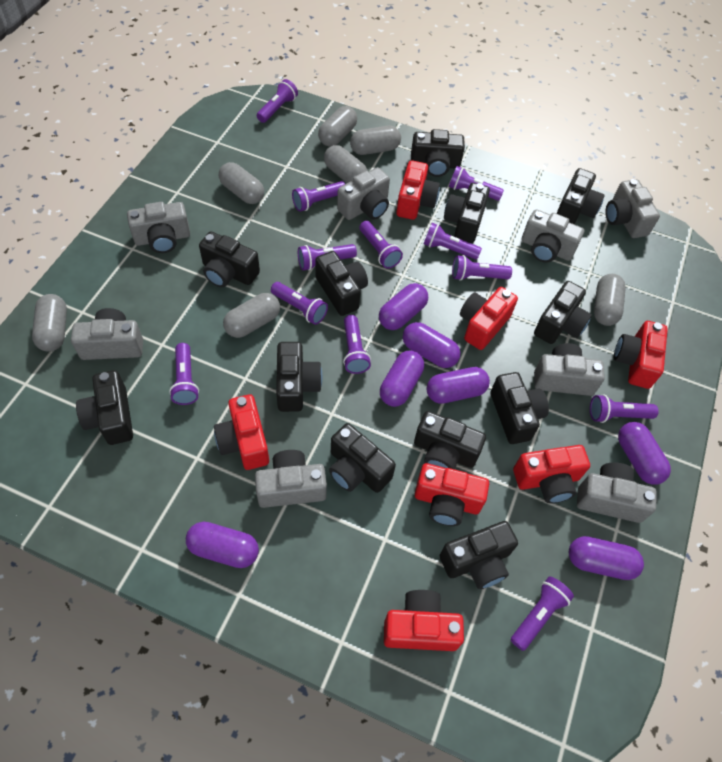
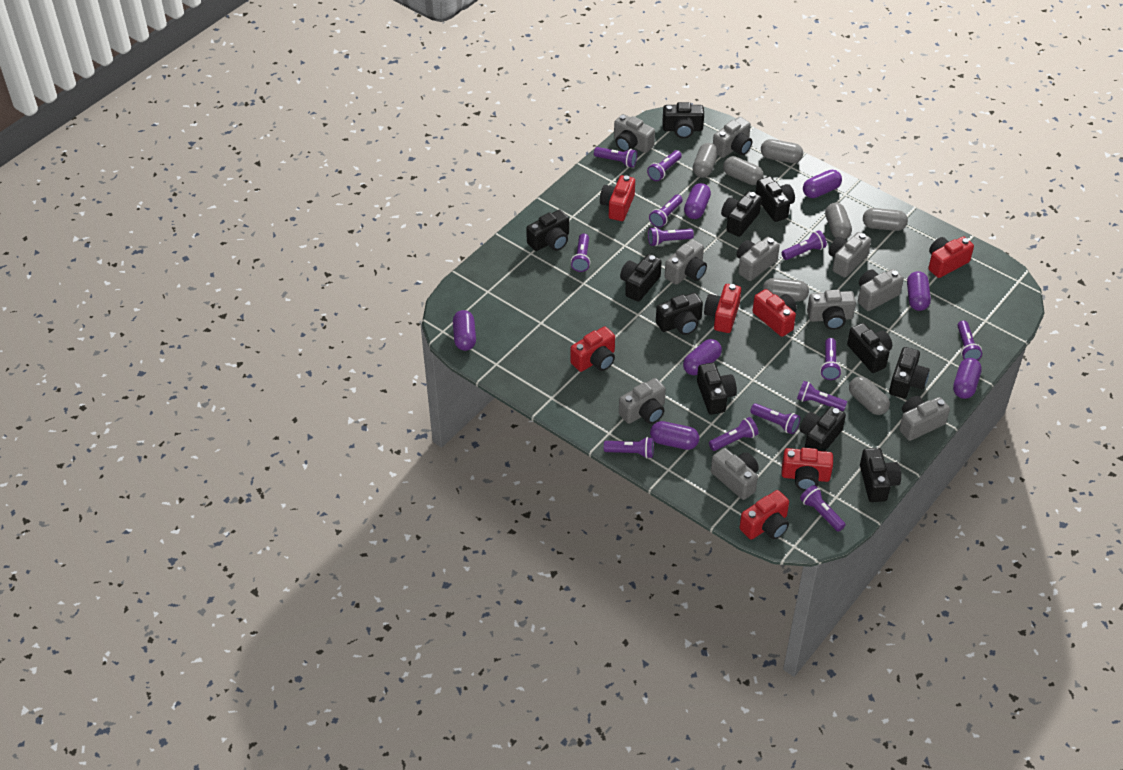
black camera: 12 -> 11
grey camera: 8 -> 10
purple flashlight: 12 -> 13

